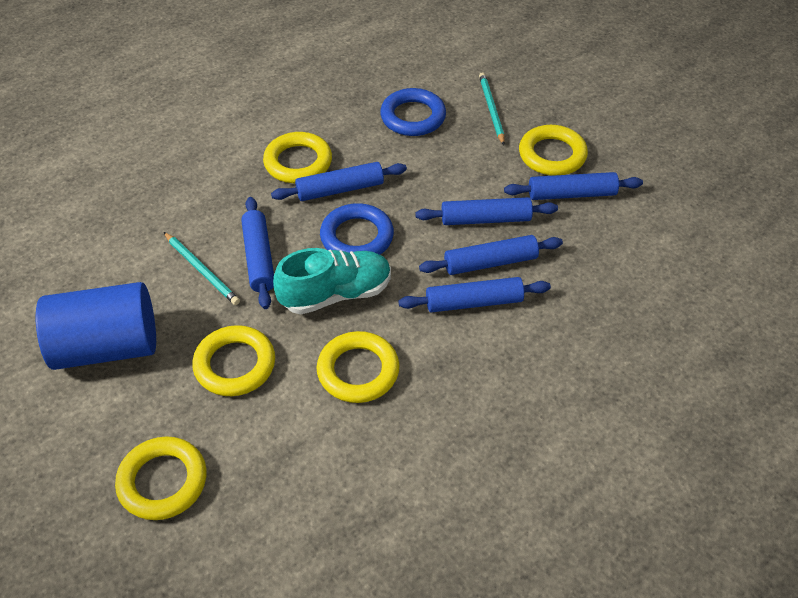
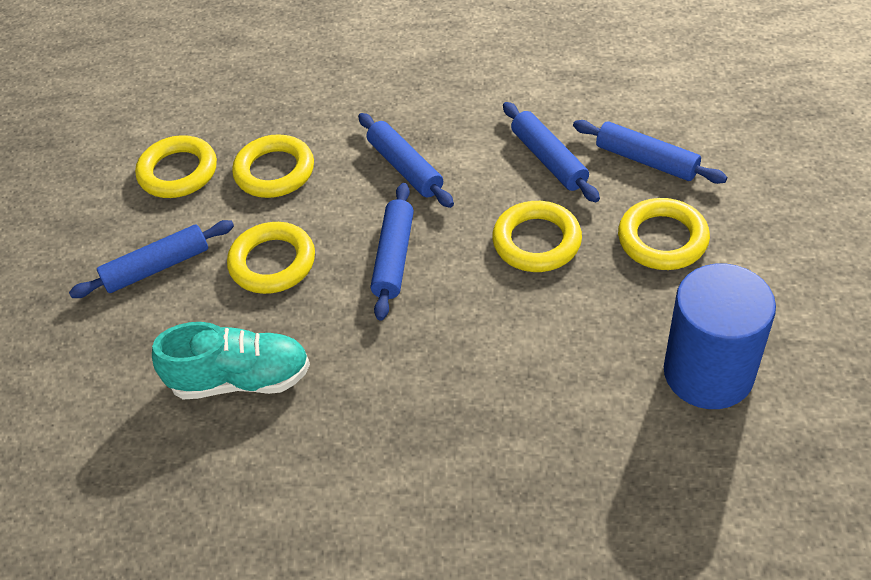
blue ring: 2 -> 0
blue rolling pin: 6 -> 5
turquoise pencil: 2 -> 0

